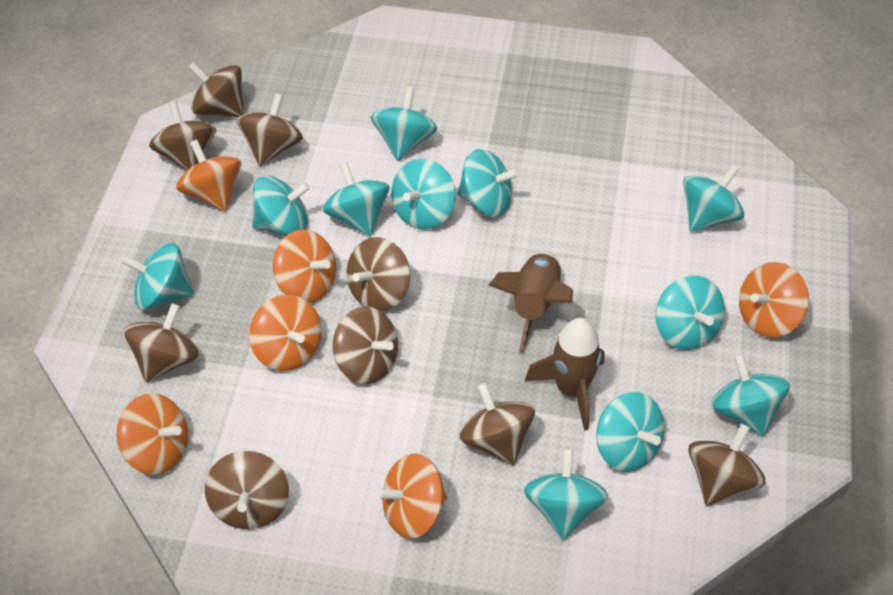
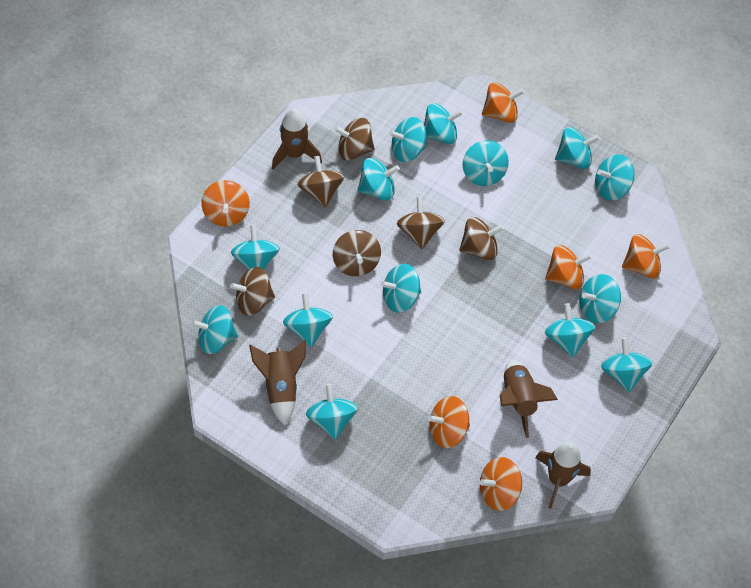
brown rocket: 2 -> 4
brown spinning top: 9 -> 6
turquoise spinning top: 11 -> 14

